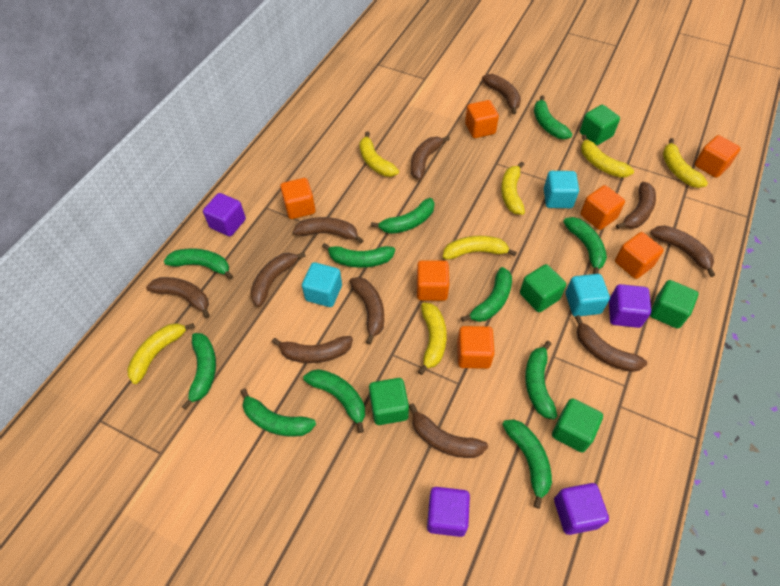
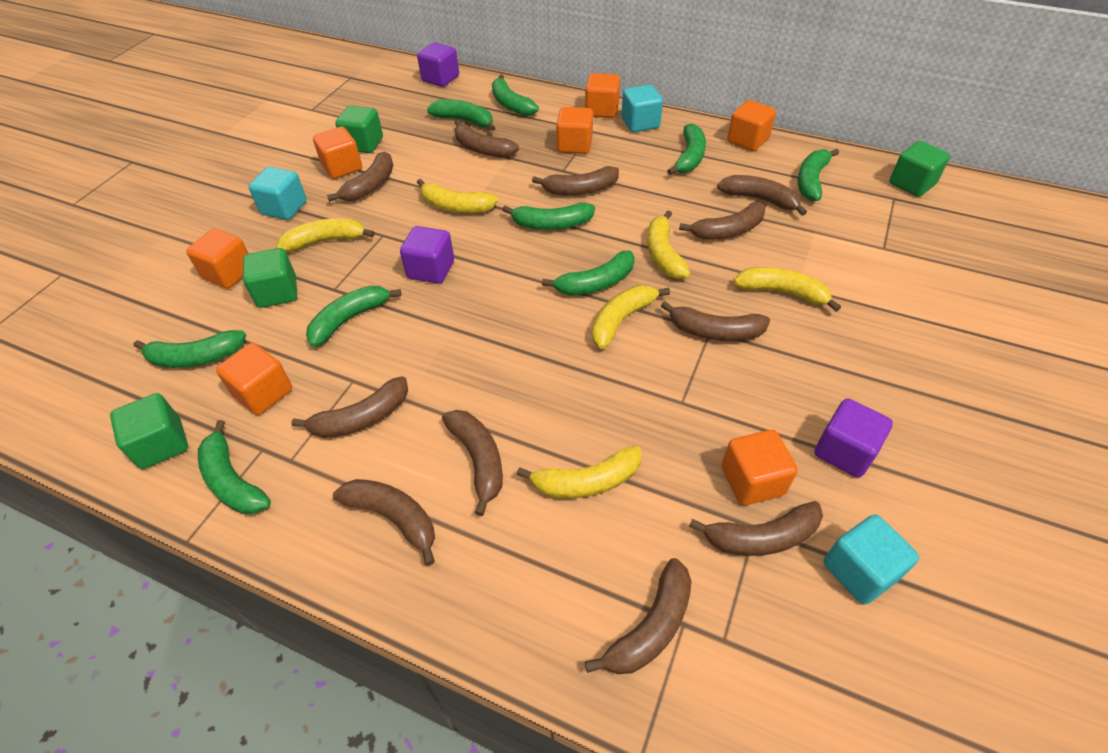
green banana: 11 -> 9
green cube: 5 -> 4
purple cube: 4 -> 3
yellow banana: 7 -> 6

